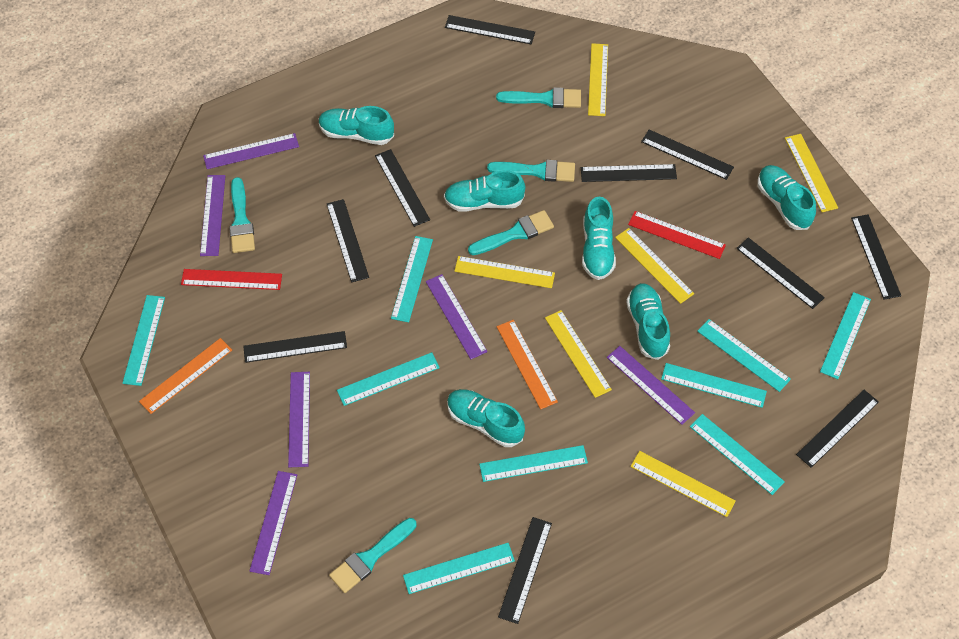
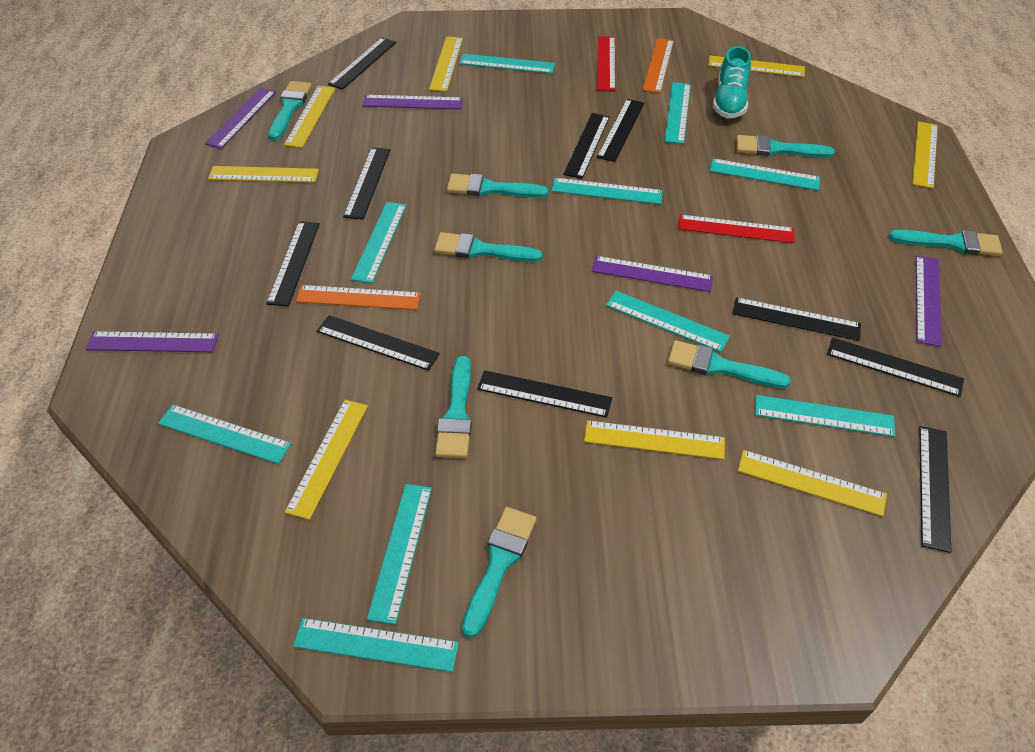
purple ruler: 6 -> 5
turquoise brush: 5 -> 8
turquoise ruler: 9 -> 10
turquoise shoe: 6 -> 1
yellow ruler: 6 -> 8

